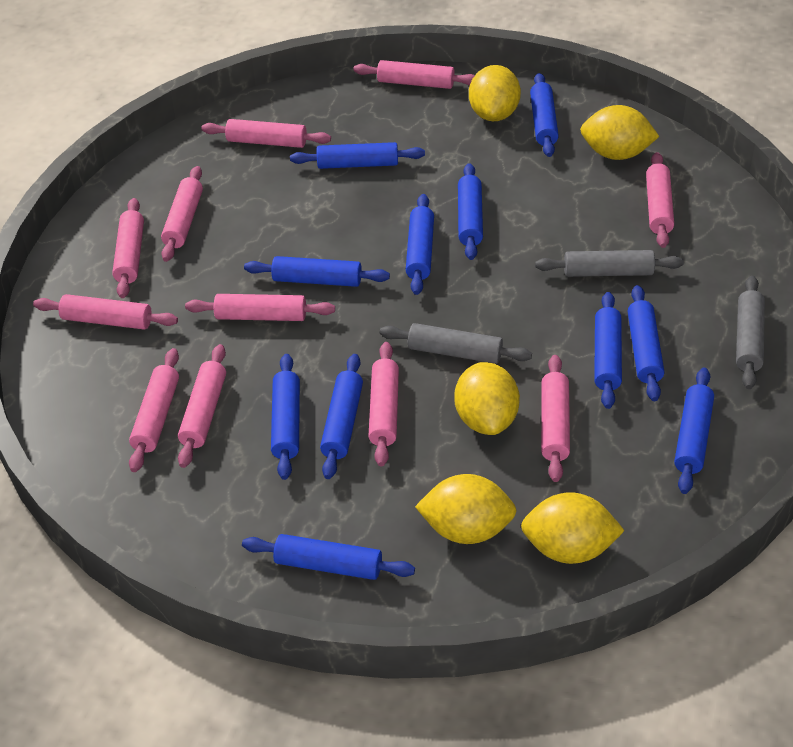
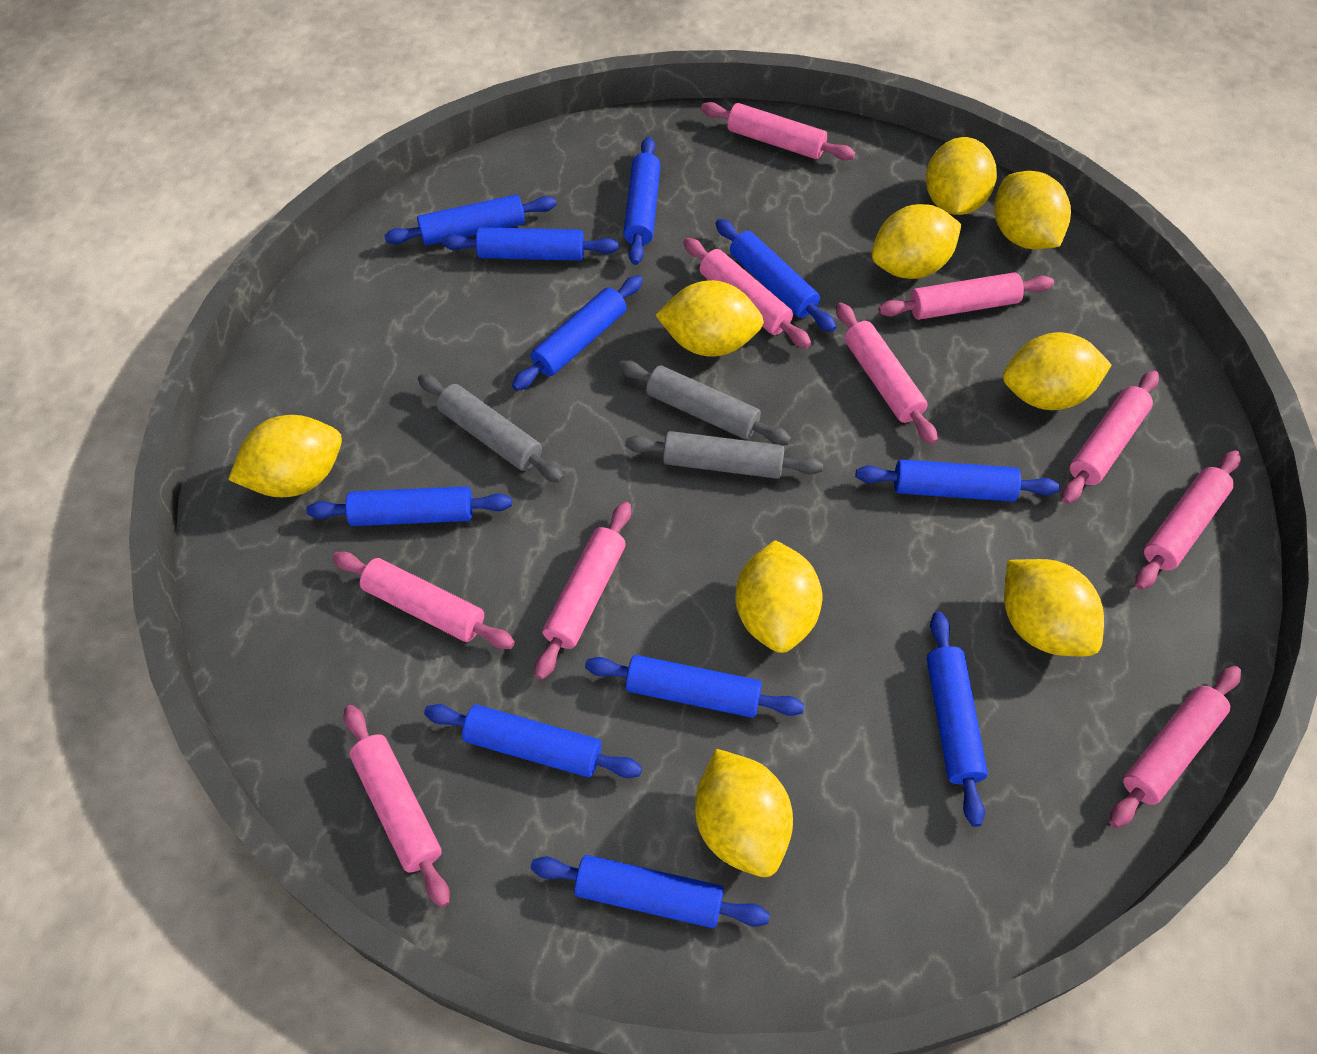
pink rolling pin: 11 -> 10
yellow lemon: 5 -> 9

